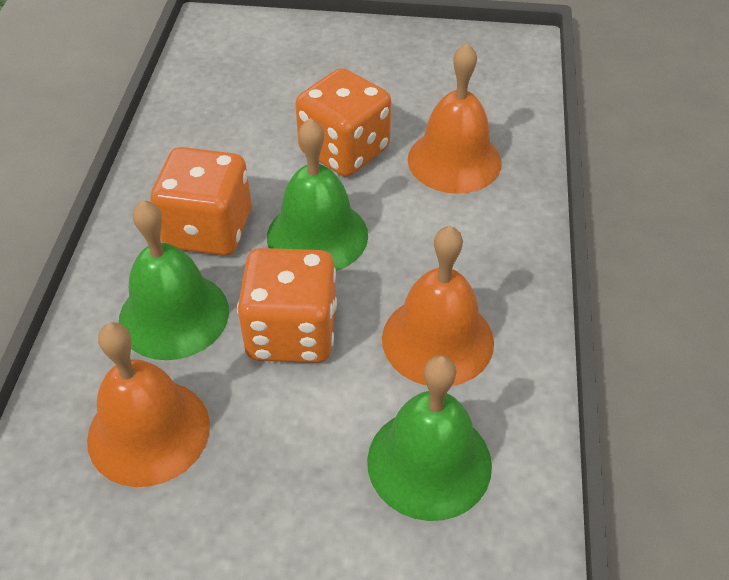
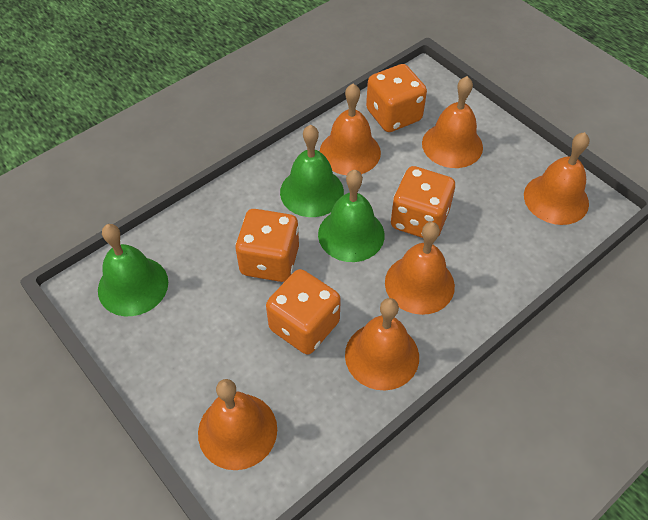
orange bell: 3 -> 6
orange dice: 3 -> 4

